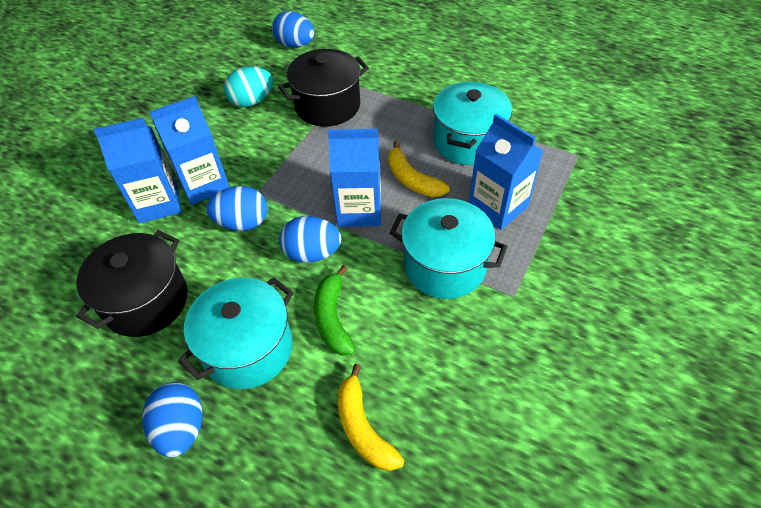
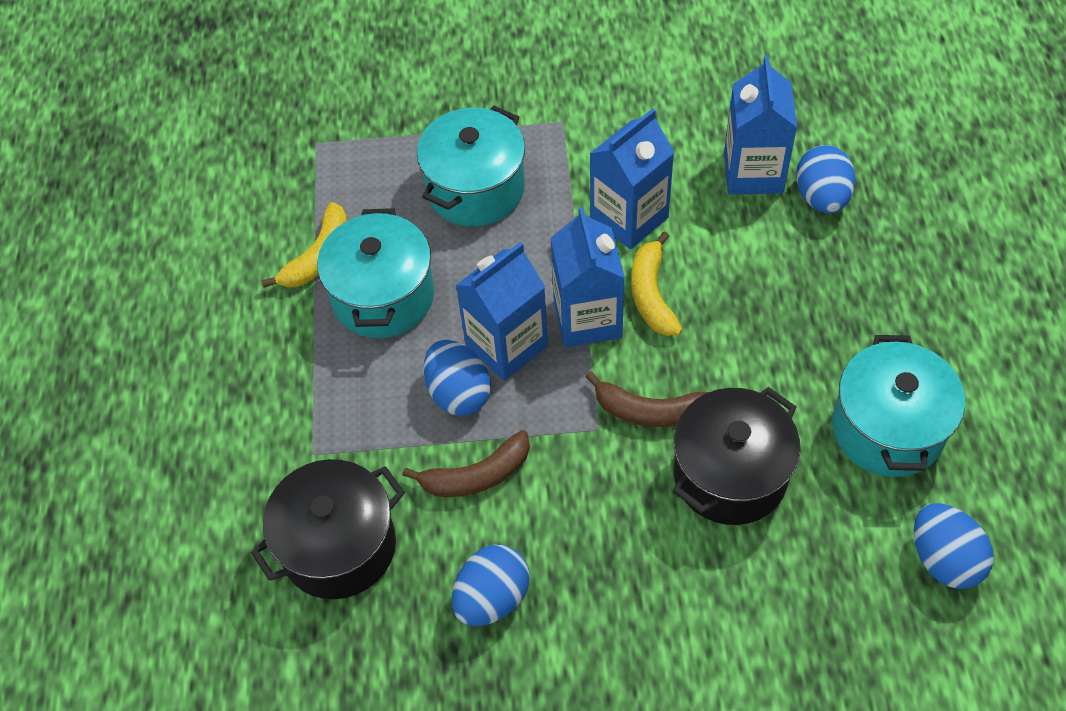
brown banana: 0 -> 2
green banana: 1 -> 0
turquoise egg: 1 -> 0

